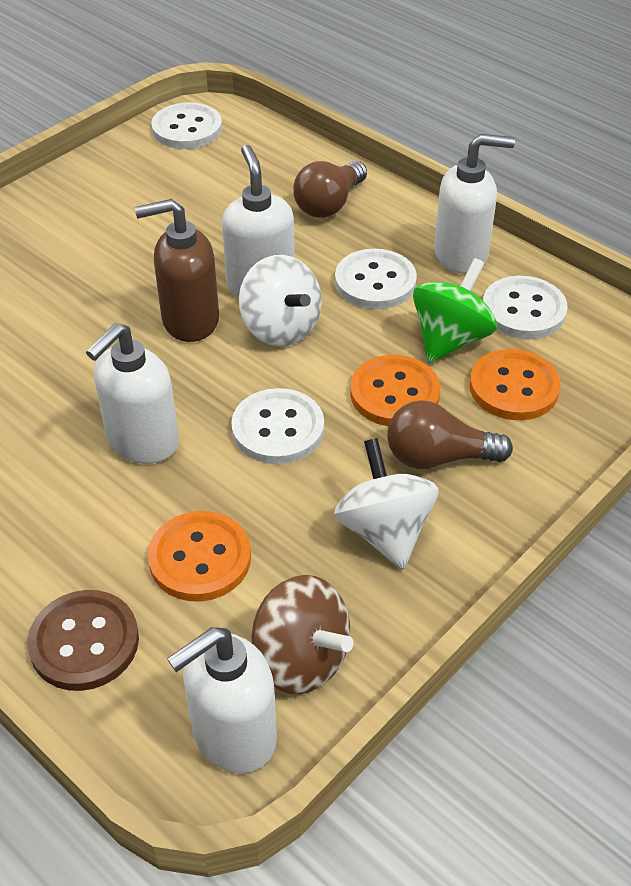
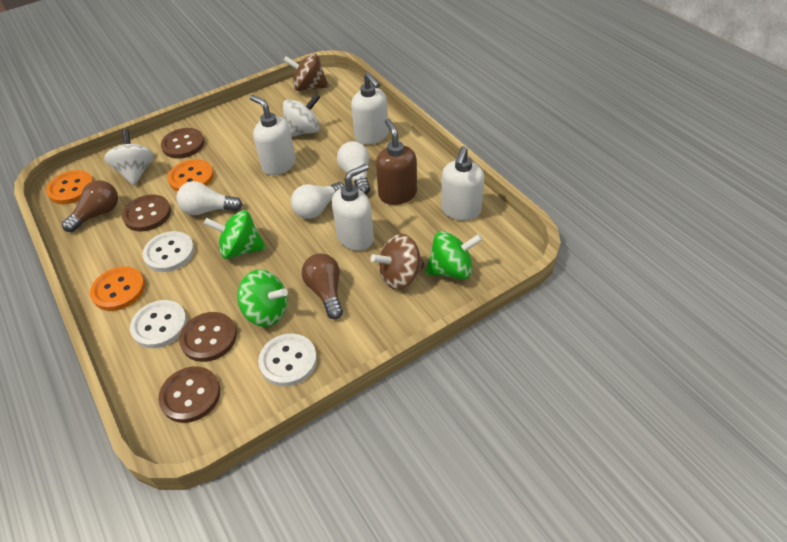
brown button: 1 -> 4
brown spinning top: 1 -> 2
green spinning top: 1 -> 3
white button: 4 -> 3
white light bulb: 0 -> 3

